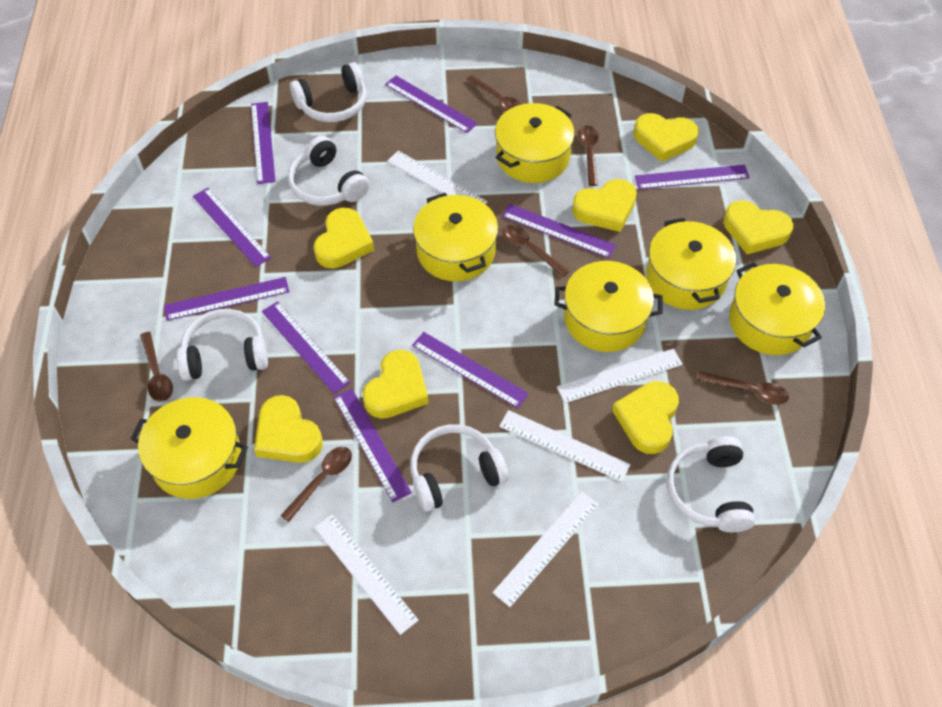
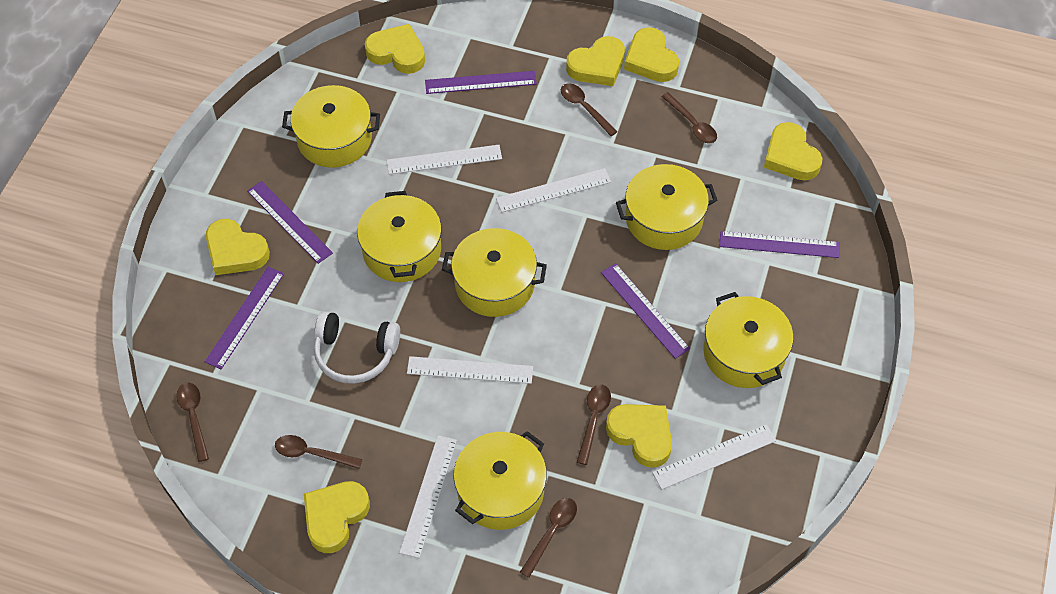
purple ruler: 9 -> 5
white headphones: 5 -> 1

